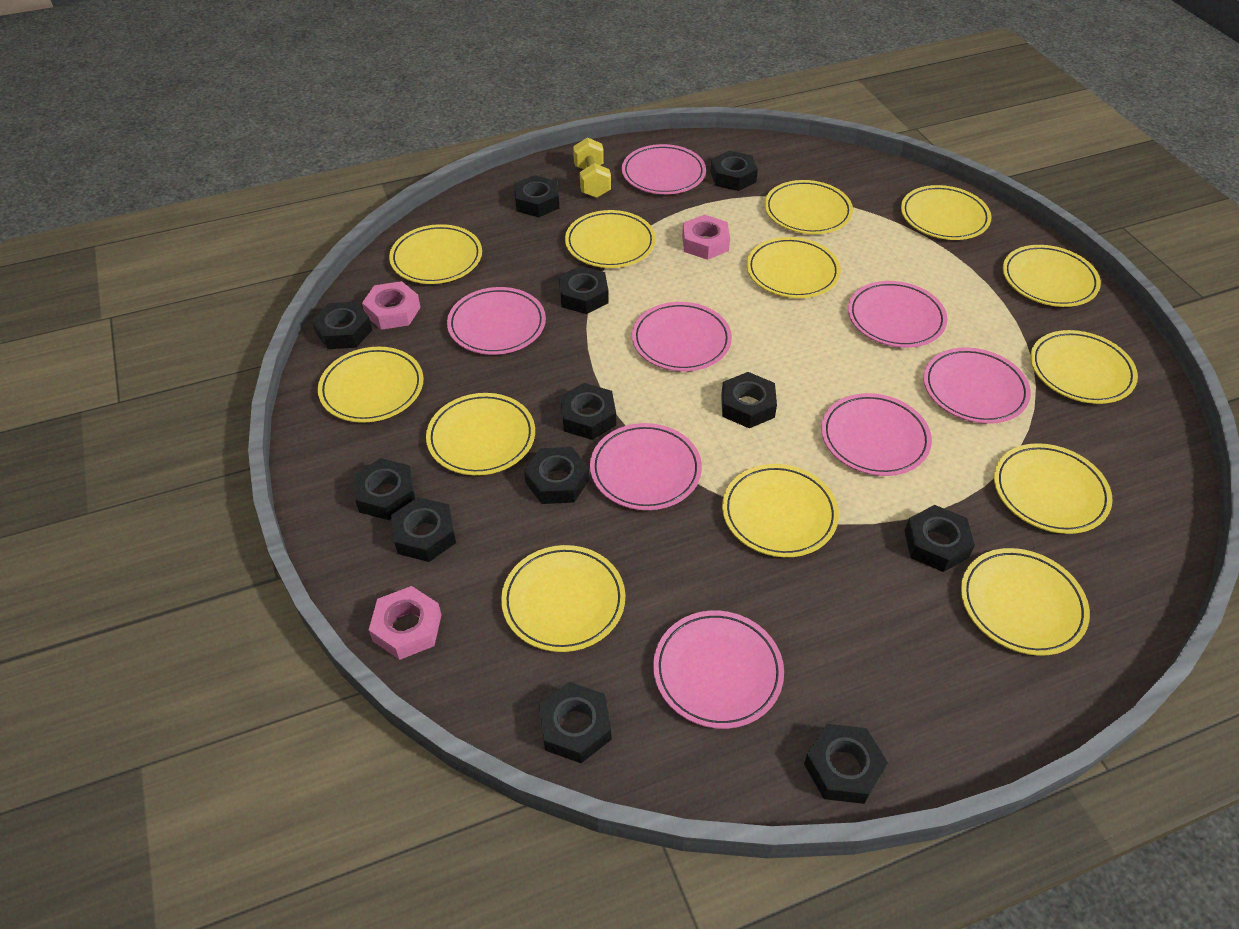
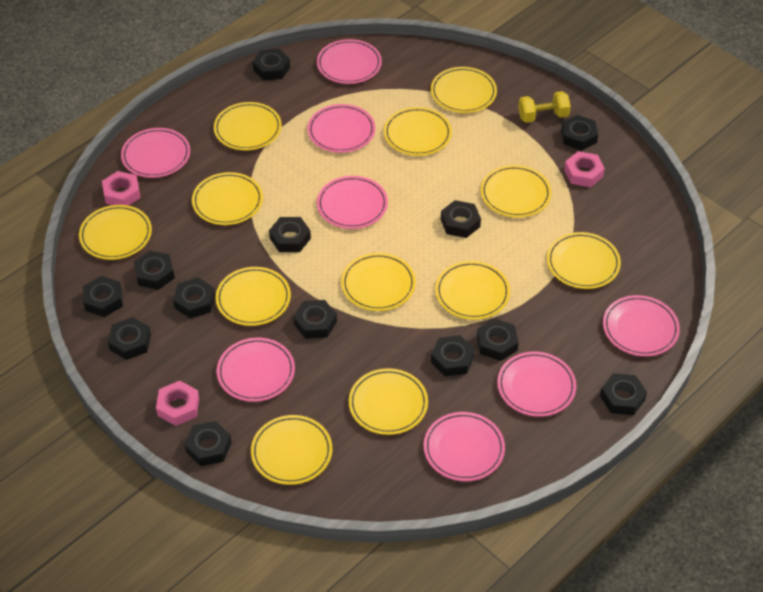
black nut: 12 -> 13
yellow plate: 13 -> 12

